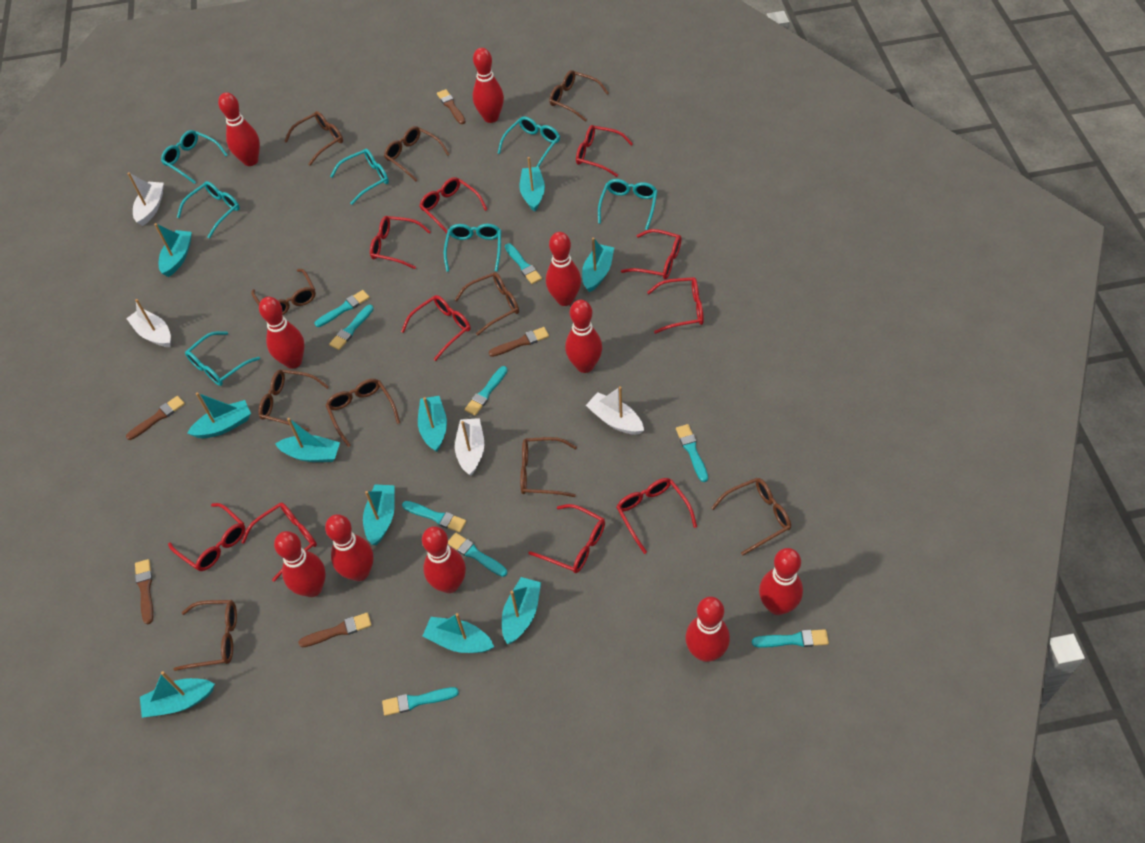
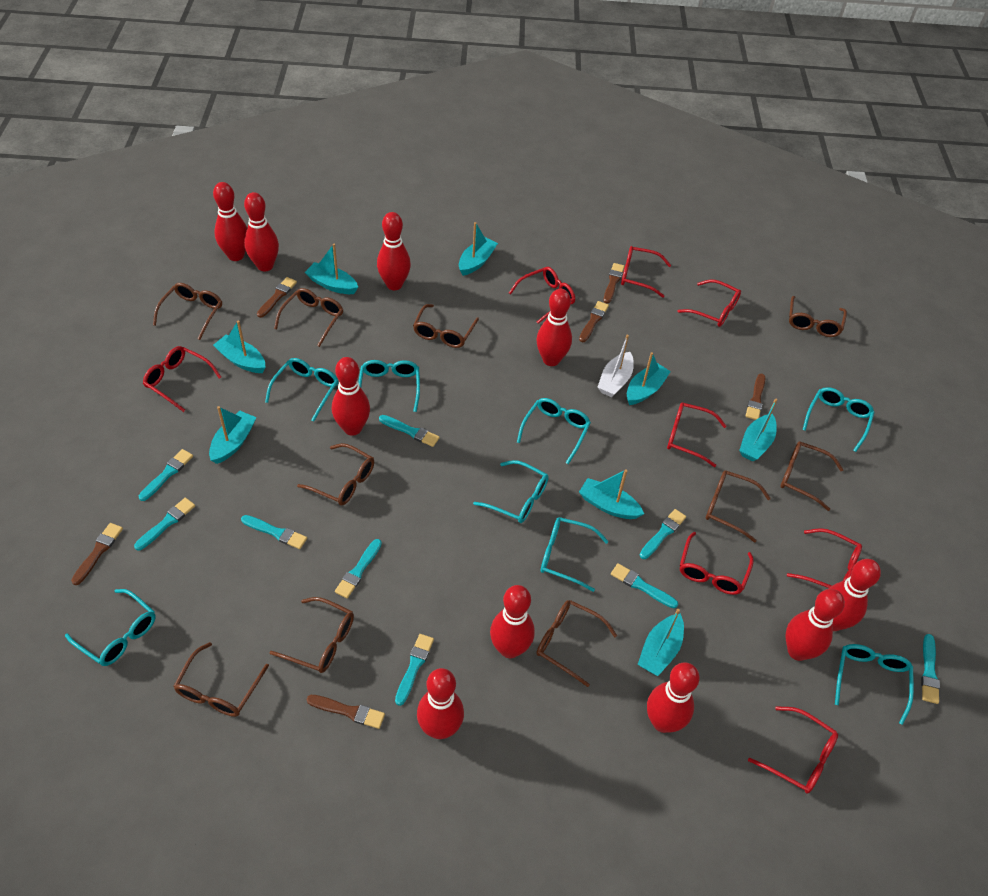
brown brush: 5 -> 6
red glasses: 10 -> 8
turquoise boat: 10 -> 8
turquoise glasses: 7 -> 8
white boat: 4 -> 1

